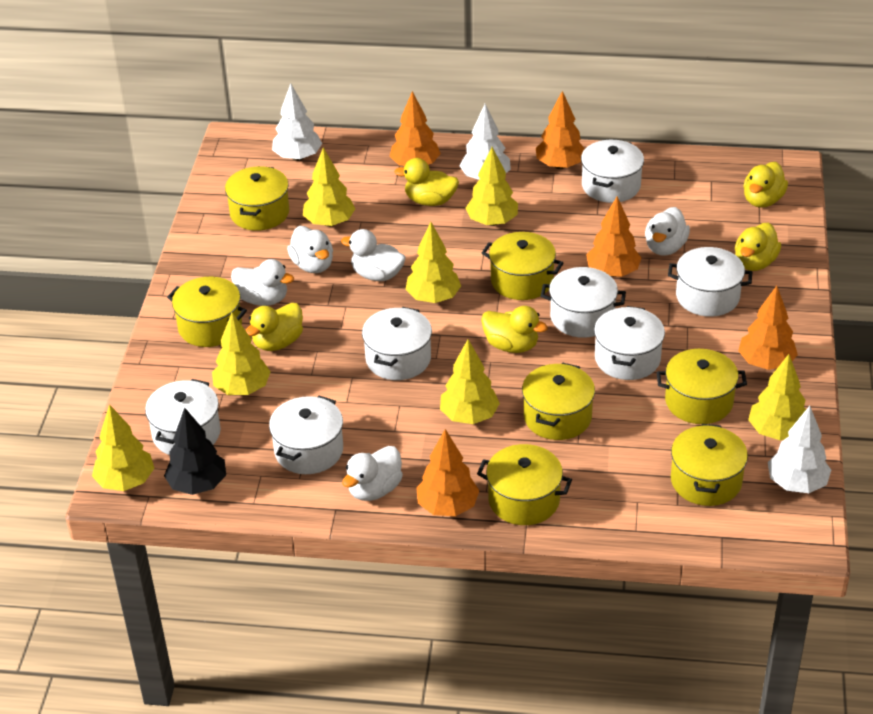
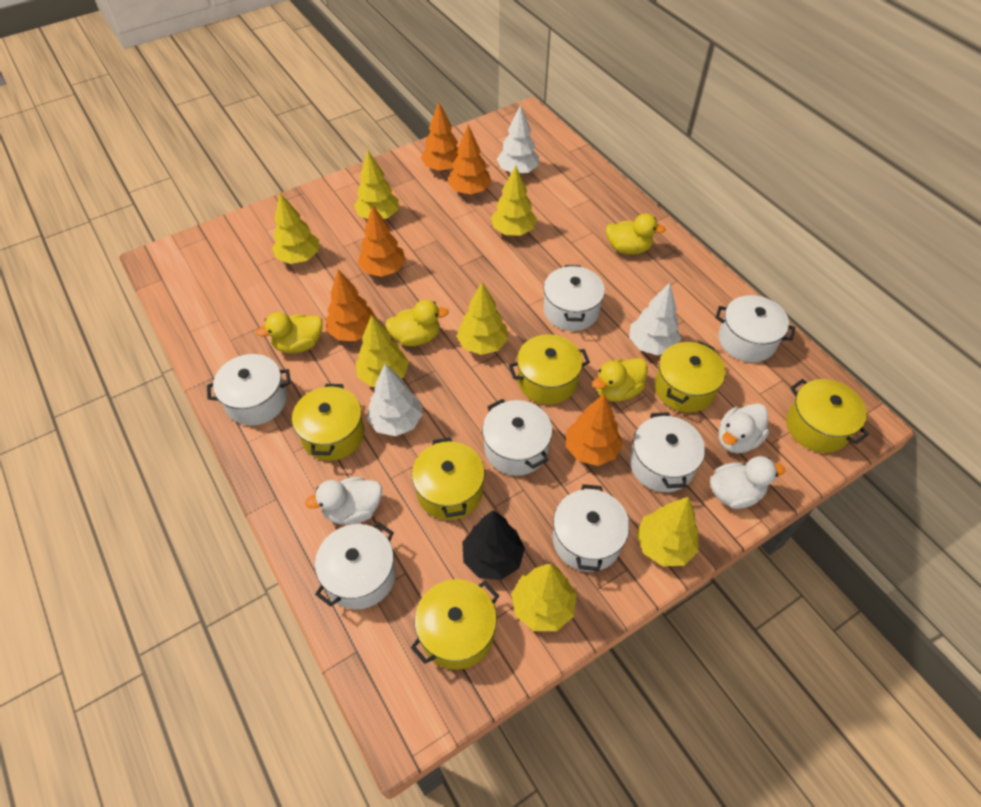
white duck: 5 -> 3
yellow duck: 5 -> 4
yellow pot: 7 -> 6

